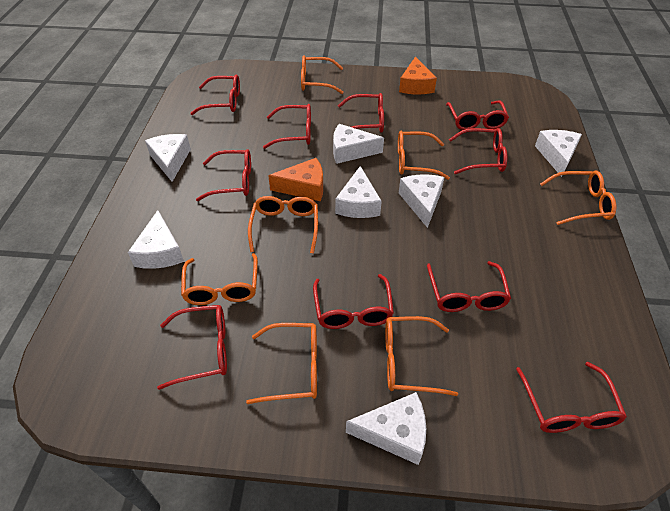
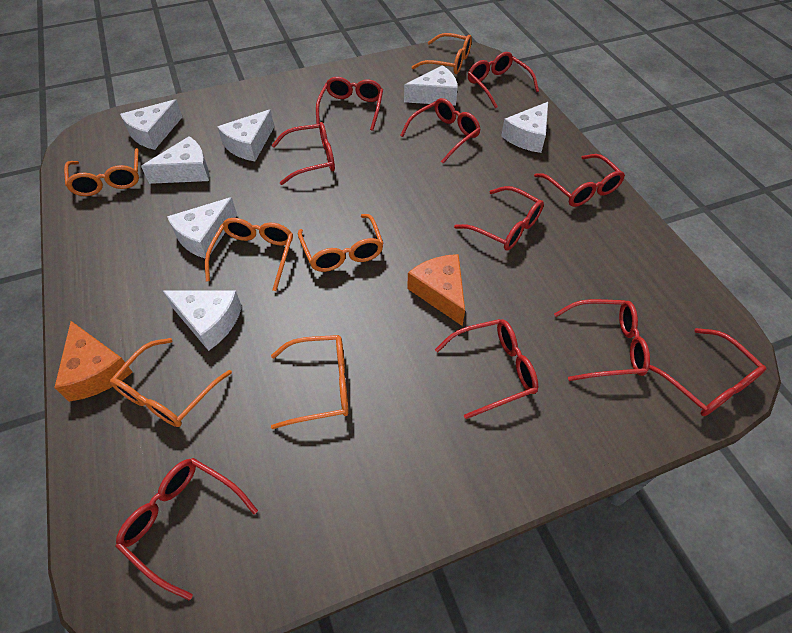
orange glasses: 7 -> 6

